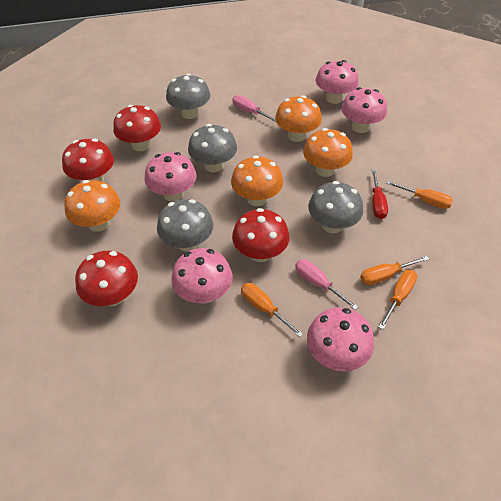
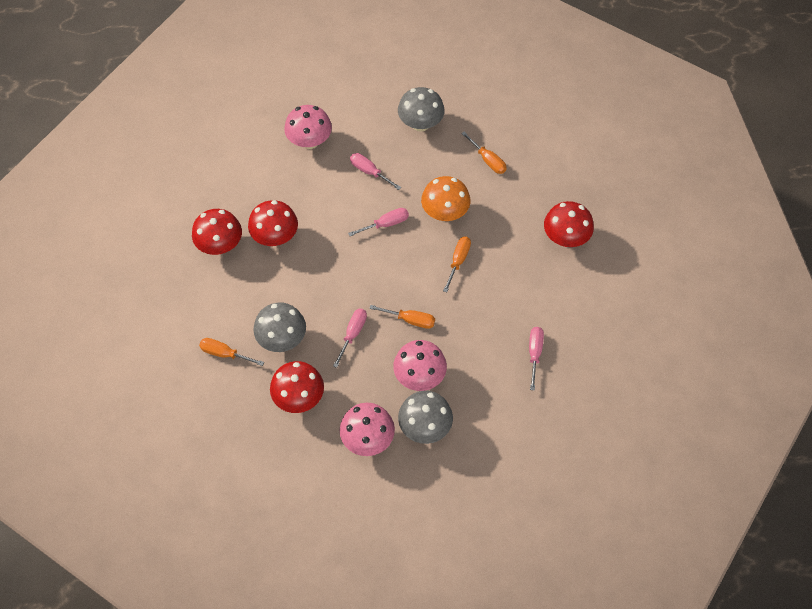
grey mushroom: 4 -> 3
orange mushroom: 4 -> 1
pink mushroom: 5 -> 3
pink screwdriver: 2 -> 4
red screwdriver: 1 -> 0

